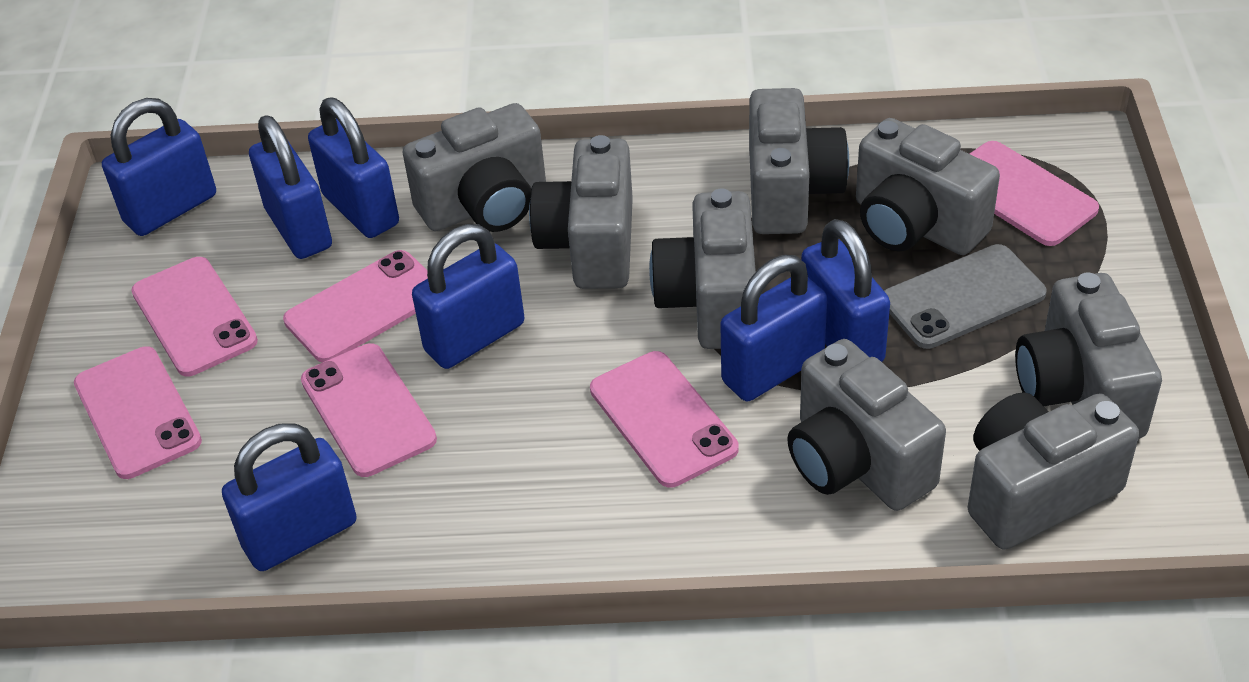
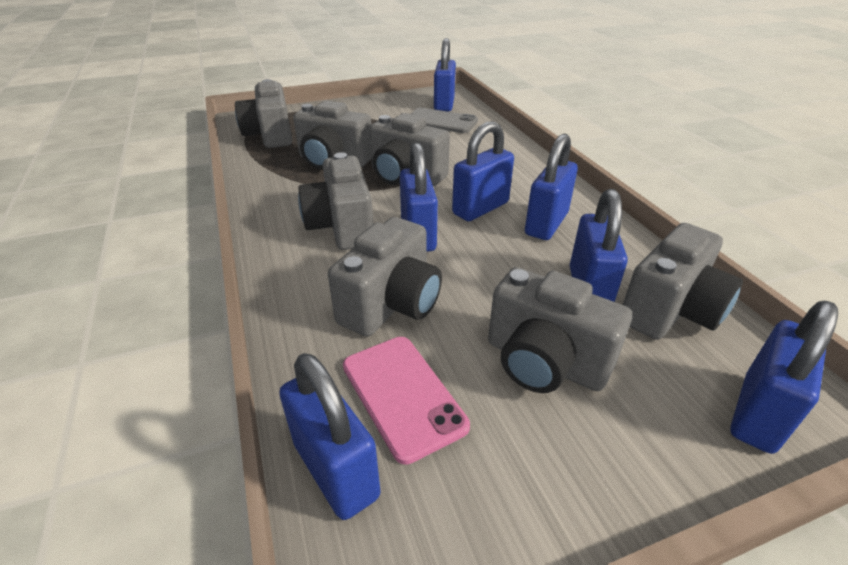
grey camera: 8 -> 7
pink phone: 6 -> 1

